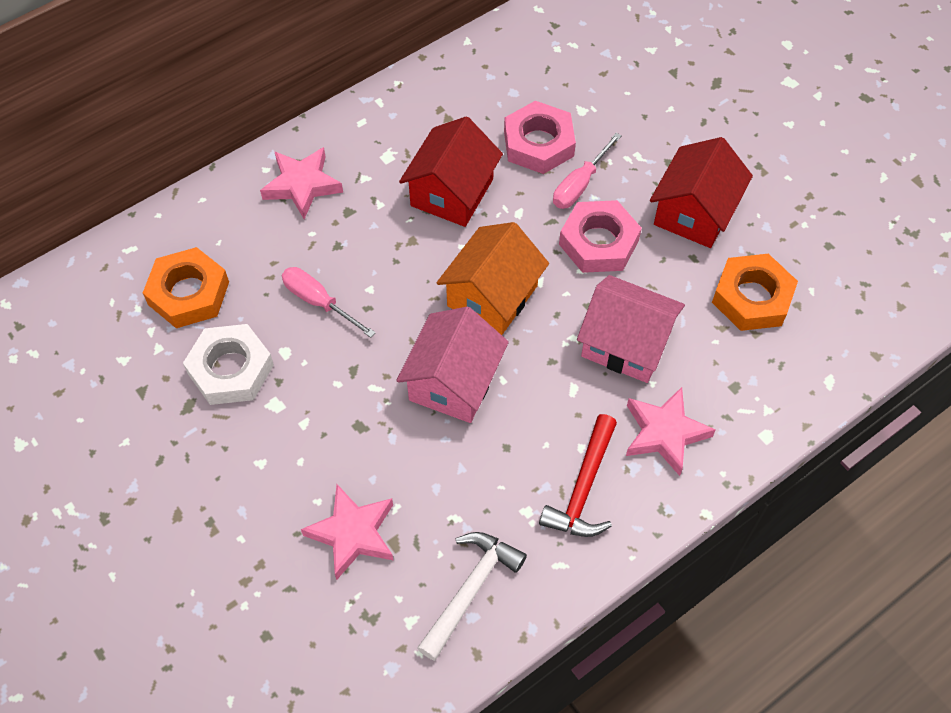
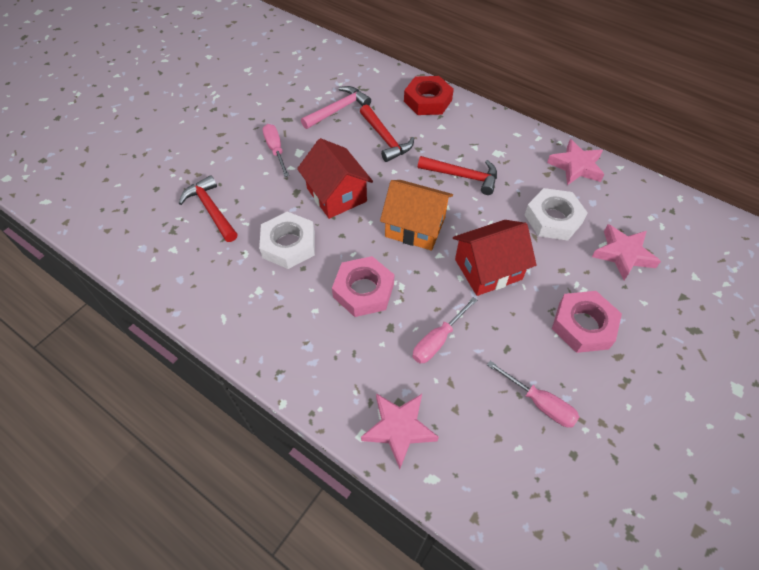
orange nut: 2 -> 0
pink hammer: 0 -> 1
pink house: 2 -> 0
pink screwdriver: 2 -> 3
red hammer: 1 -> 3
red nut: 0 -> 1
white hammer: 1 -> 0
white nut: 1 -> 2

